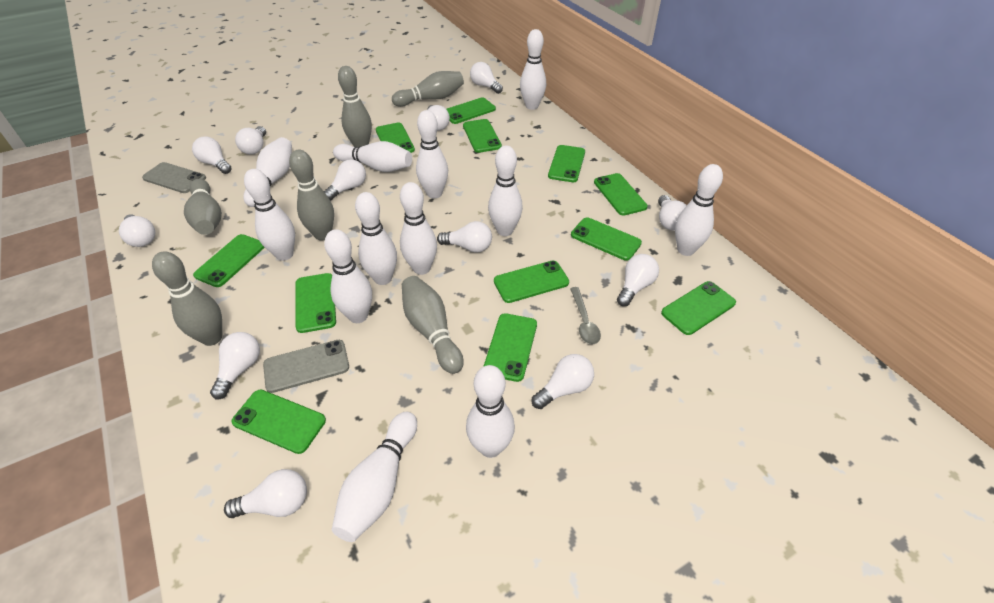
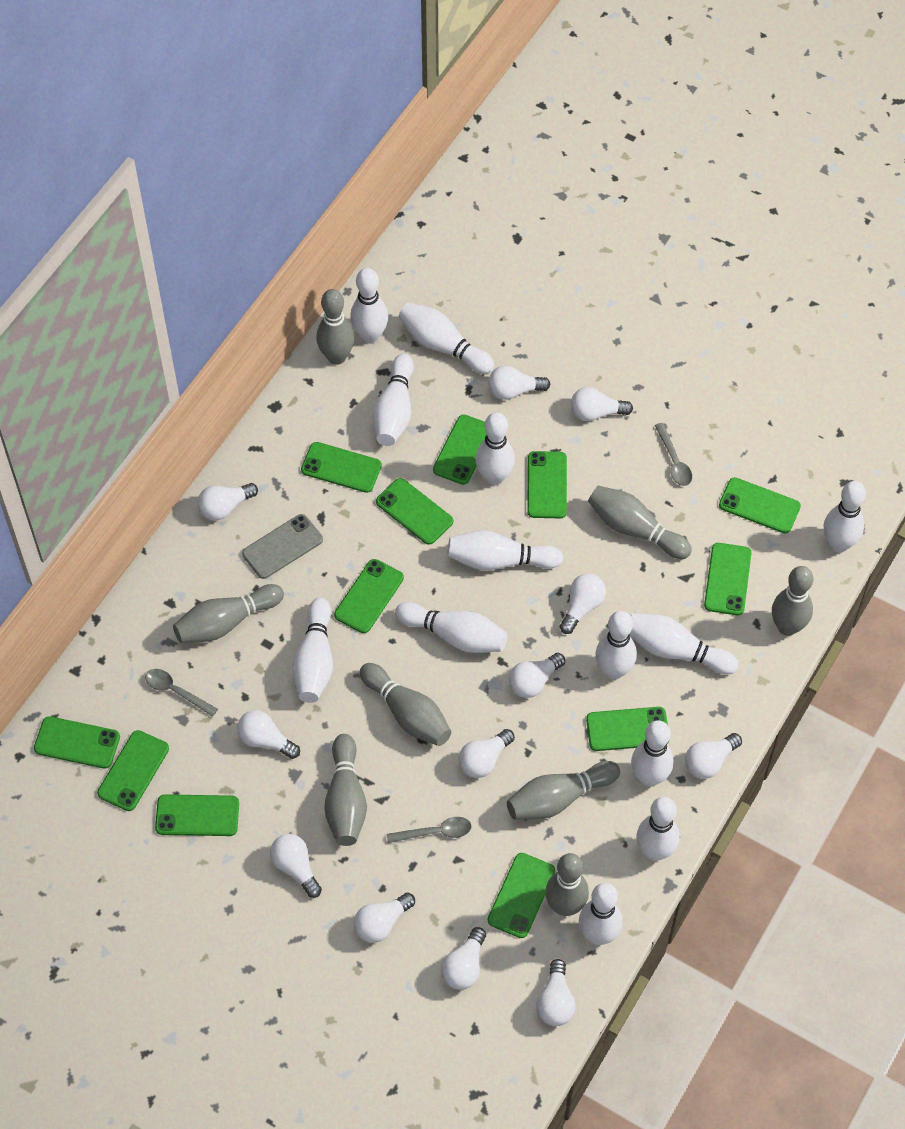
grey bowling pin: 6 -> 8
grey phone: 2 -> 1
grey spoon: 1 -> 3
white bowling pin: 12 -> 13

